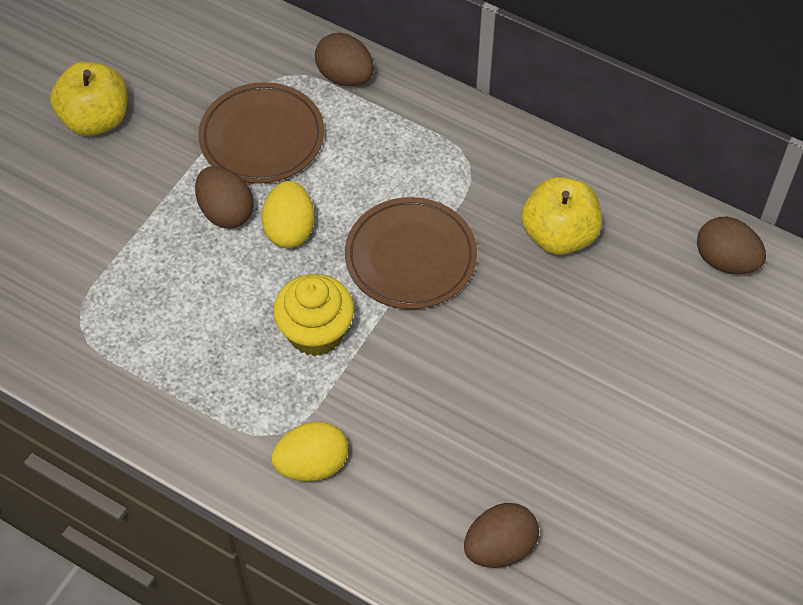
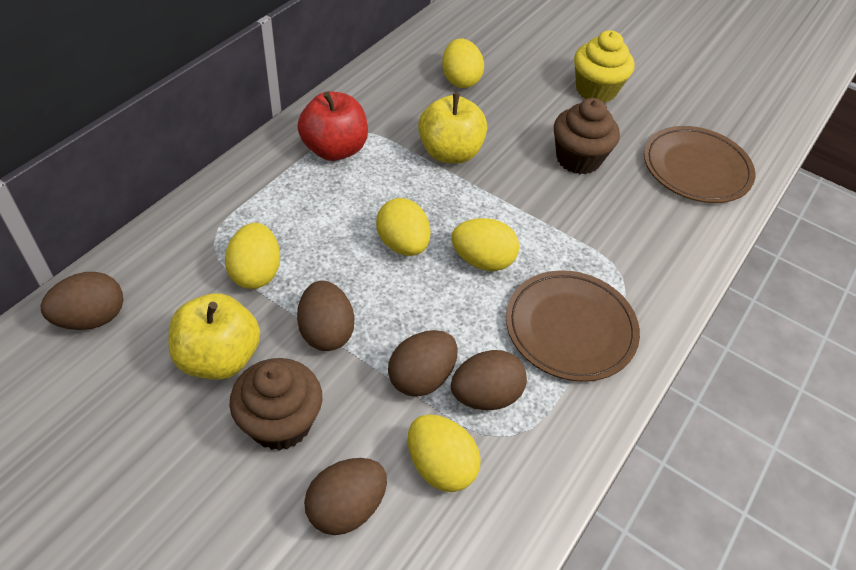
brown cupcake: 0 -> 2
brown egg: 4 -> 5
red apple: 0 -> 1
yellow egg: 2 -> 5

